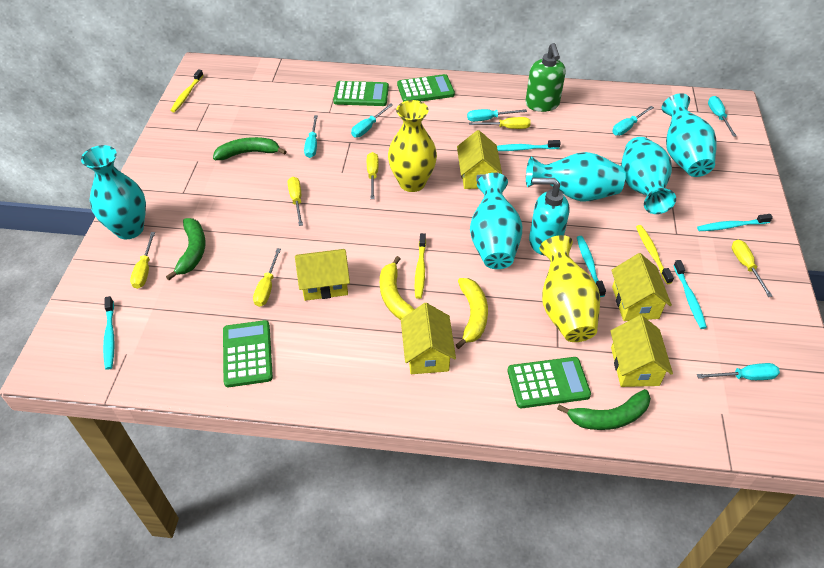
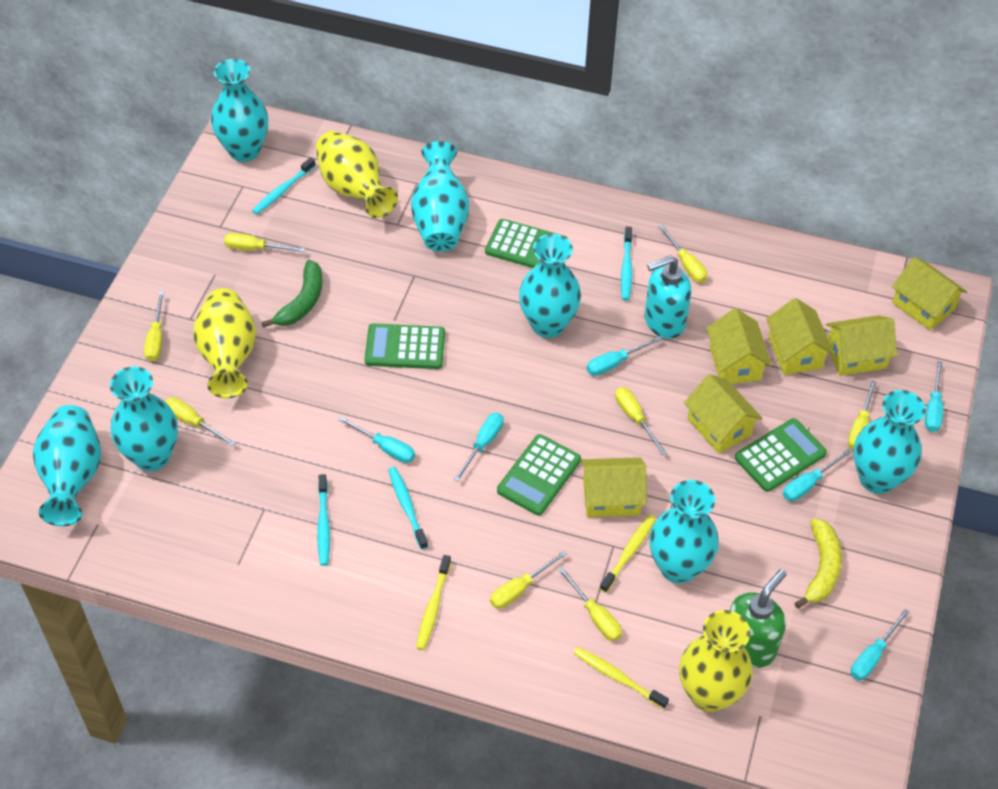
green banana: 3 -> 1
turquoise toothbrush: 5 -> 4
turquoise vase: 5 -> 7
yellow banana: 2 -> 1
yellow house: 5 -> 6
yellow screwdriver: 6 -> 8
yellow vase: 2 -> 3

